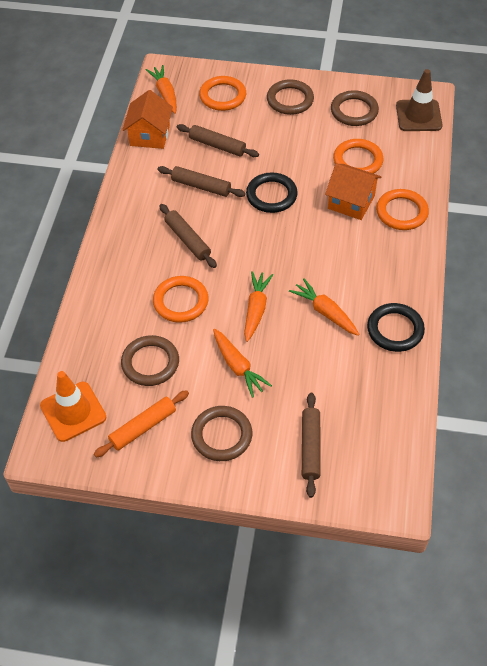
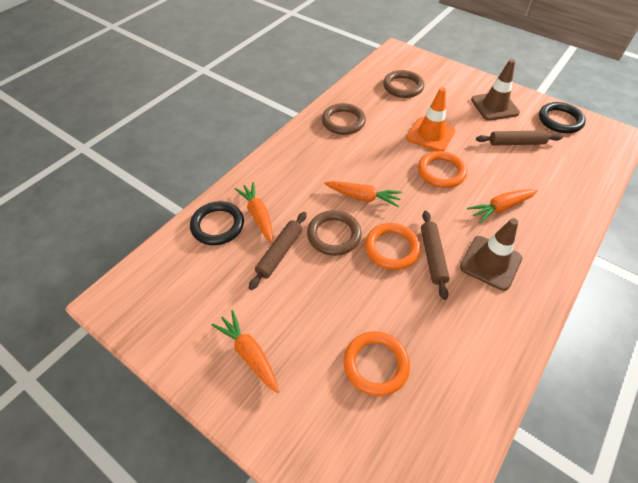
brown ring: 4 -> 3
brown rolling pin: 4 -> 3
brown traffic cone: 1 -> 2
orange house: 2 -> 0
orange ring: 4 -> 3
orange rolling pin: 1 -> 0

